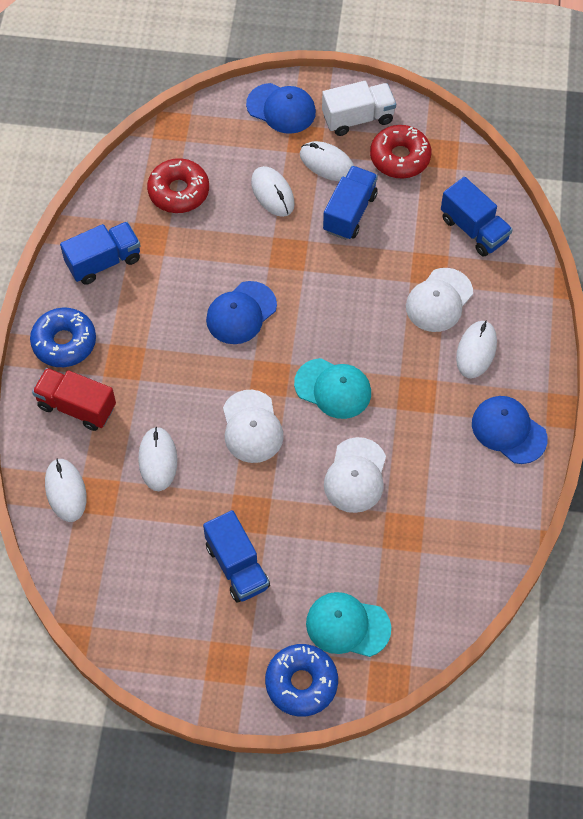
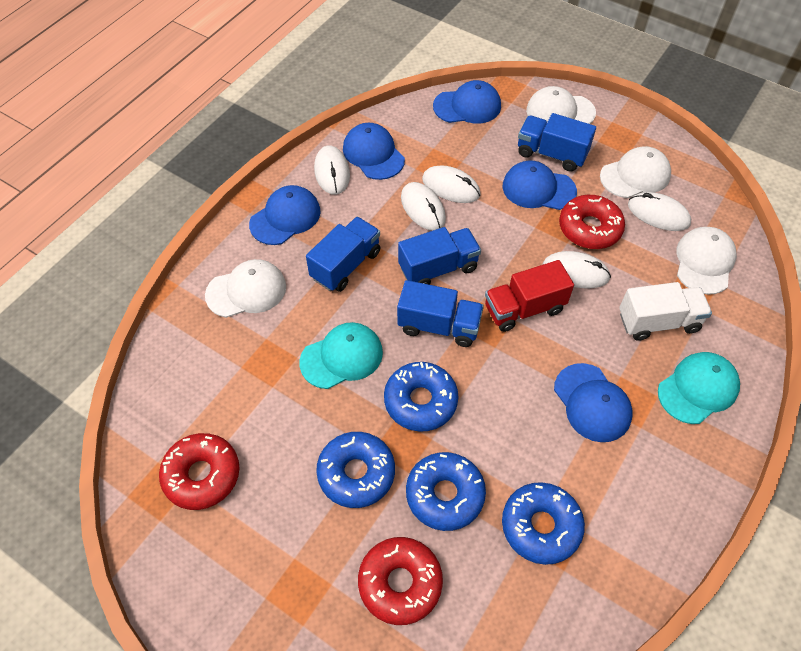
blue cap: 3 -> 5
blue donut: 2 -> 4
red donut: 2 -> 3
white cap: 3 -> 4

